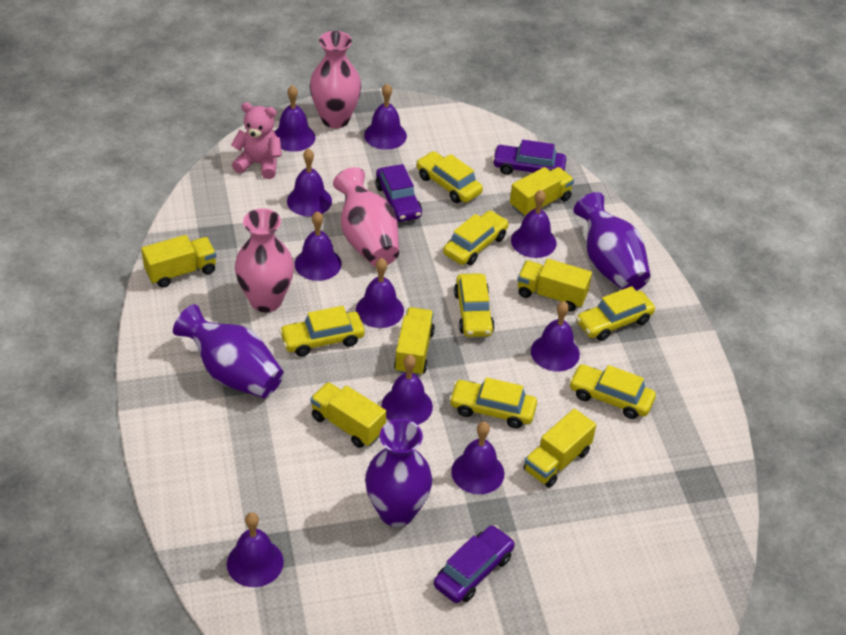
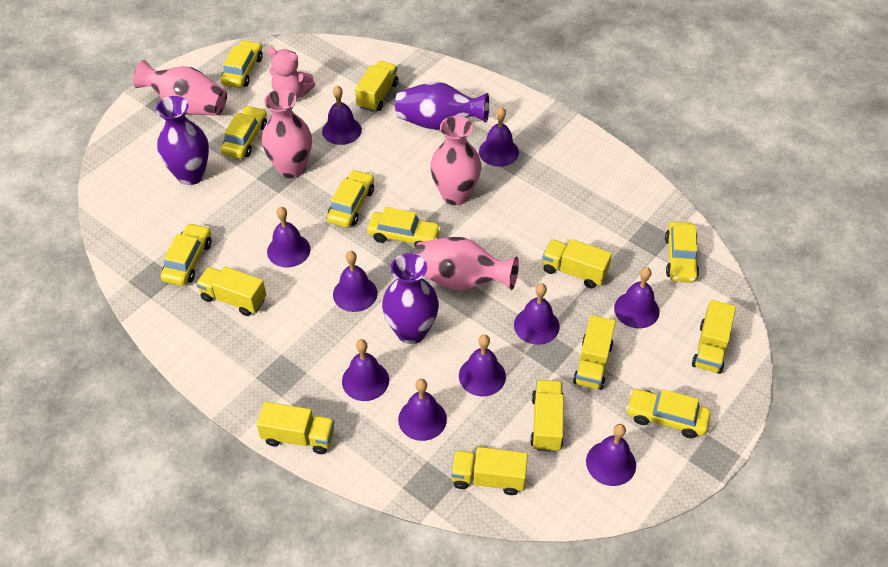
pink vase: 3 -> 4
purple car: 3 -> 0
yellow truck: 6 -> 8

